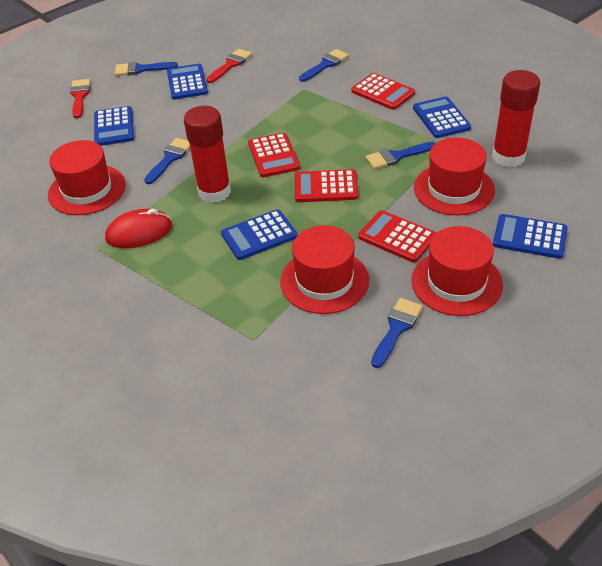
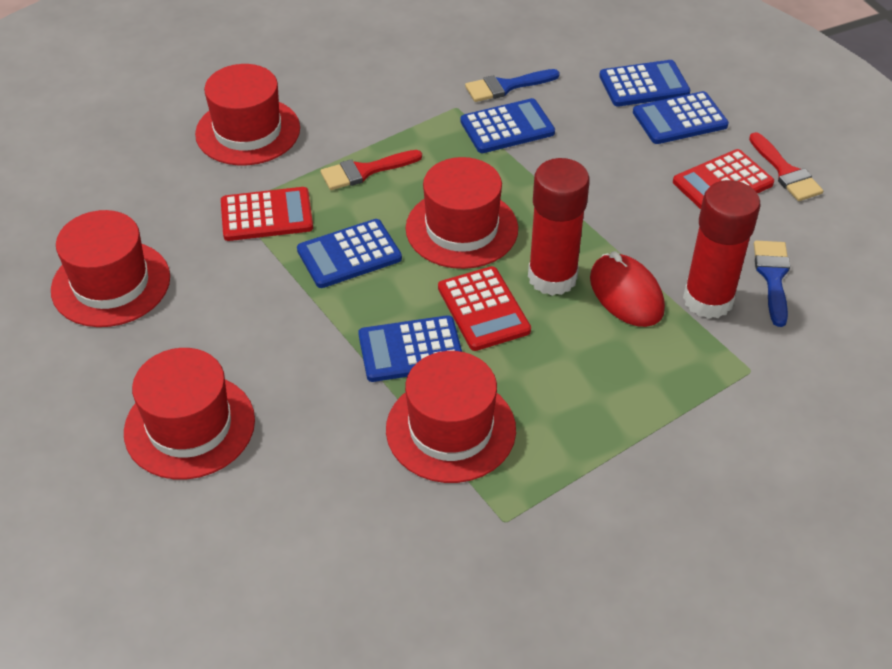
blue brush: 5 -> 2
red calculator: 4 -> 3
red hat: 4 -> 5

